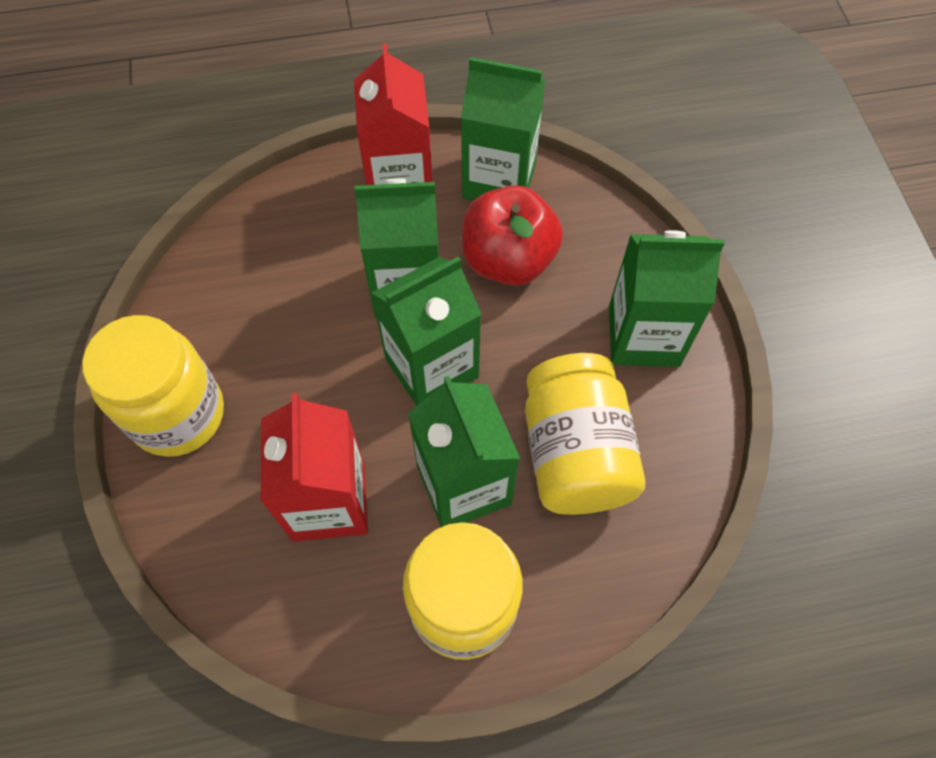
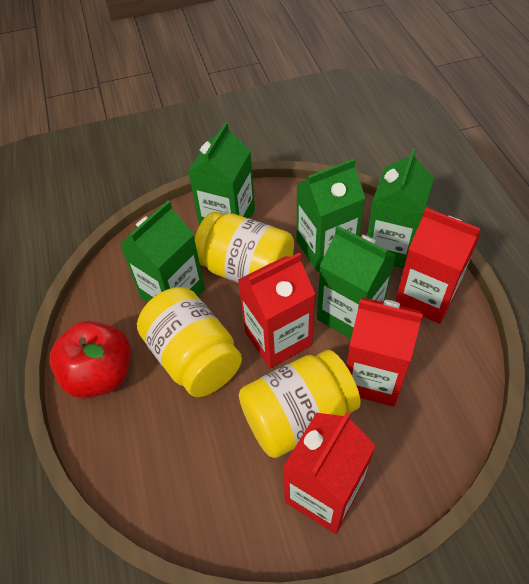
red carton: 2 -> 4

